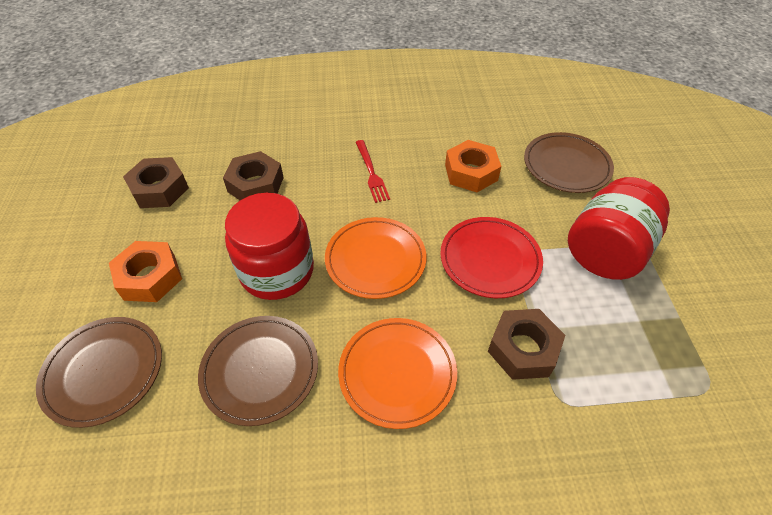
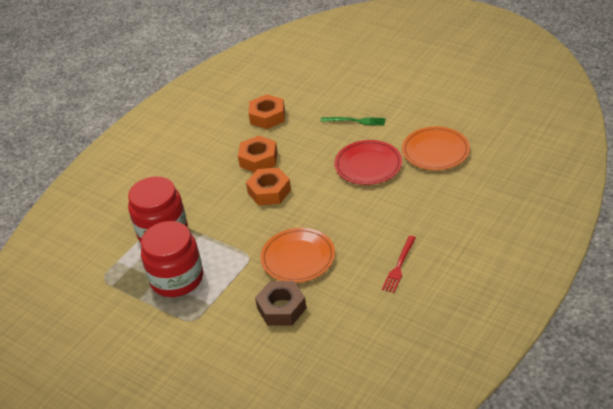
brown nut: 3 -> 1
brown plate: 3 -> 0
green fork: 0 -> 1
orange nut: 2 -> 3

